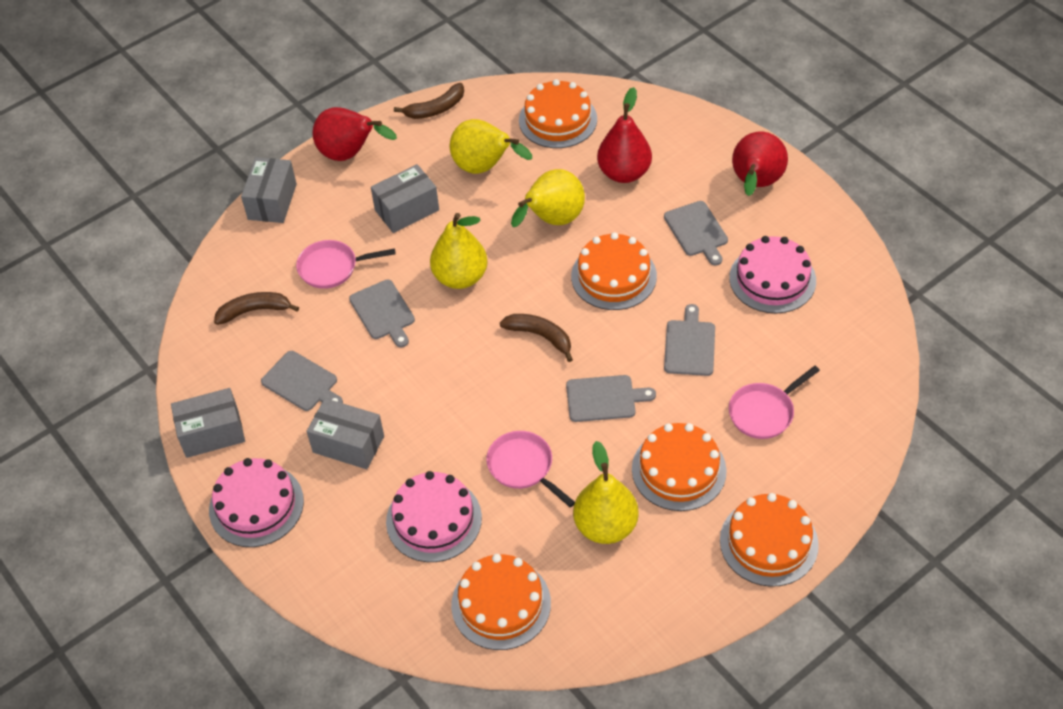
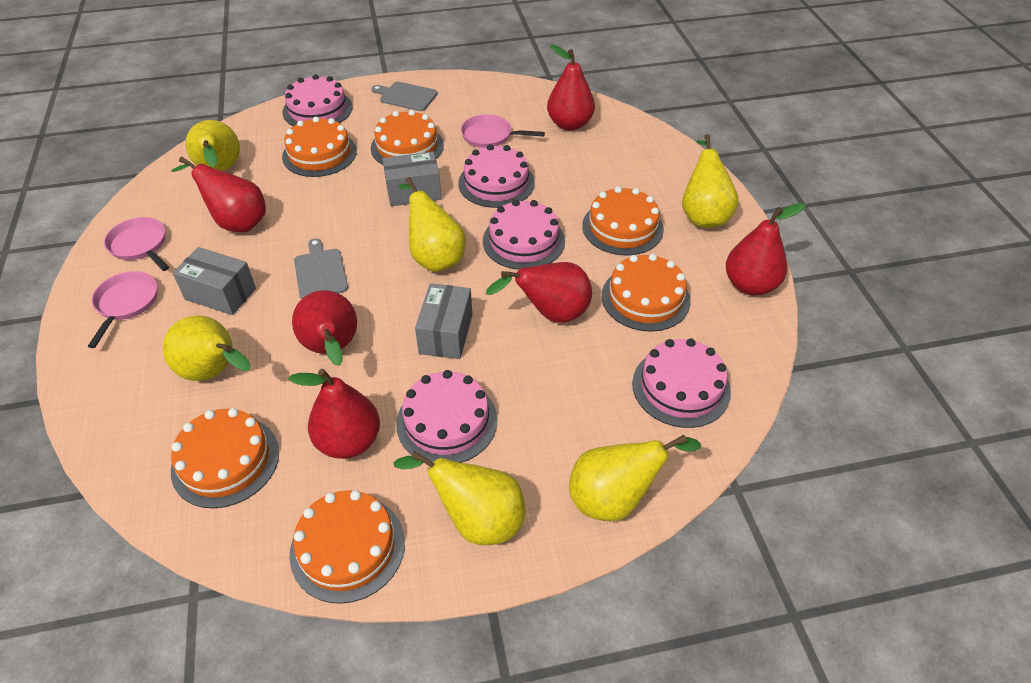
brown banana: 3 -> 0
grey box: 4 -> 3
grey cutting board: 5 -> 2
orange cake: 5 -> 6
pink cake: 3 -> 5
red pear: 3 -> 6
yellow pear: 4 -> 6

